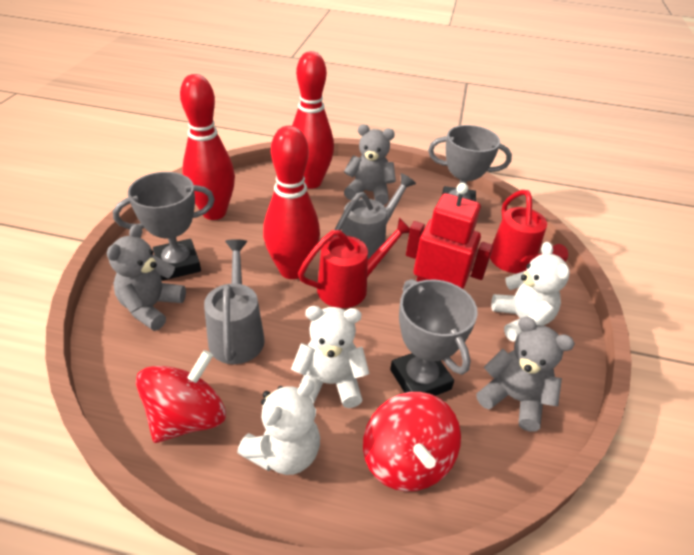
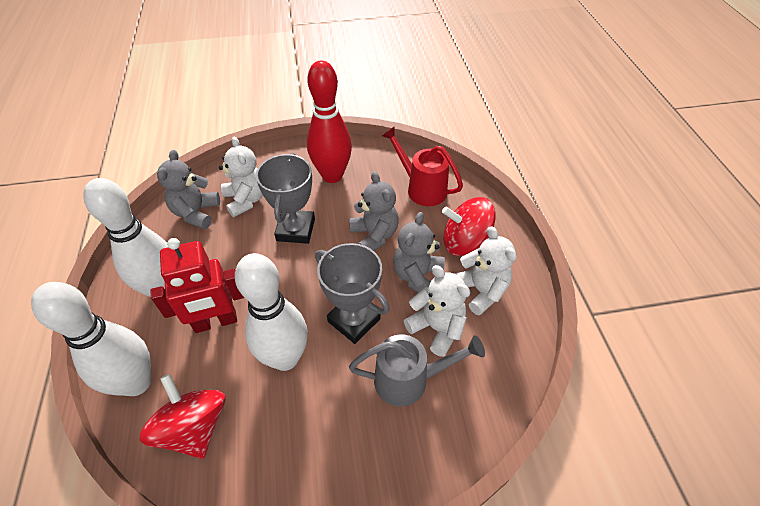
grey trophy: 3 -> 2
grey watering can: 2 -> 1
red bowling pin: 3 -> 1
red watering can: 2 -> 1
white bowling pin: 0 -> 3

